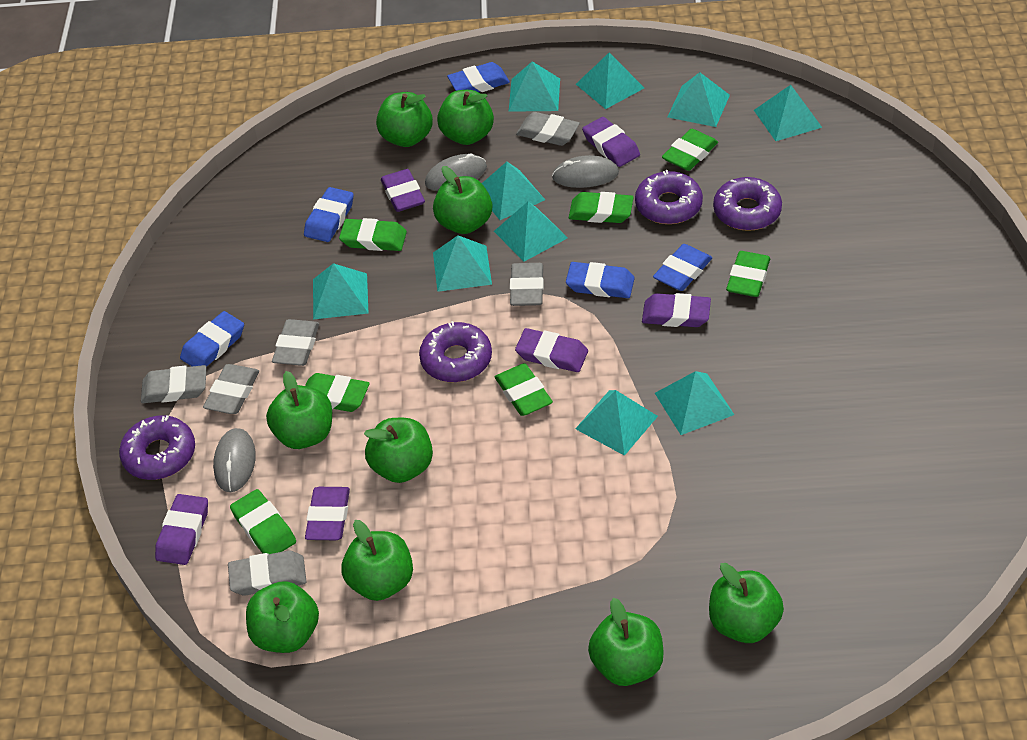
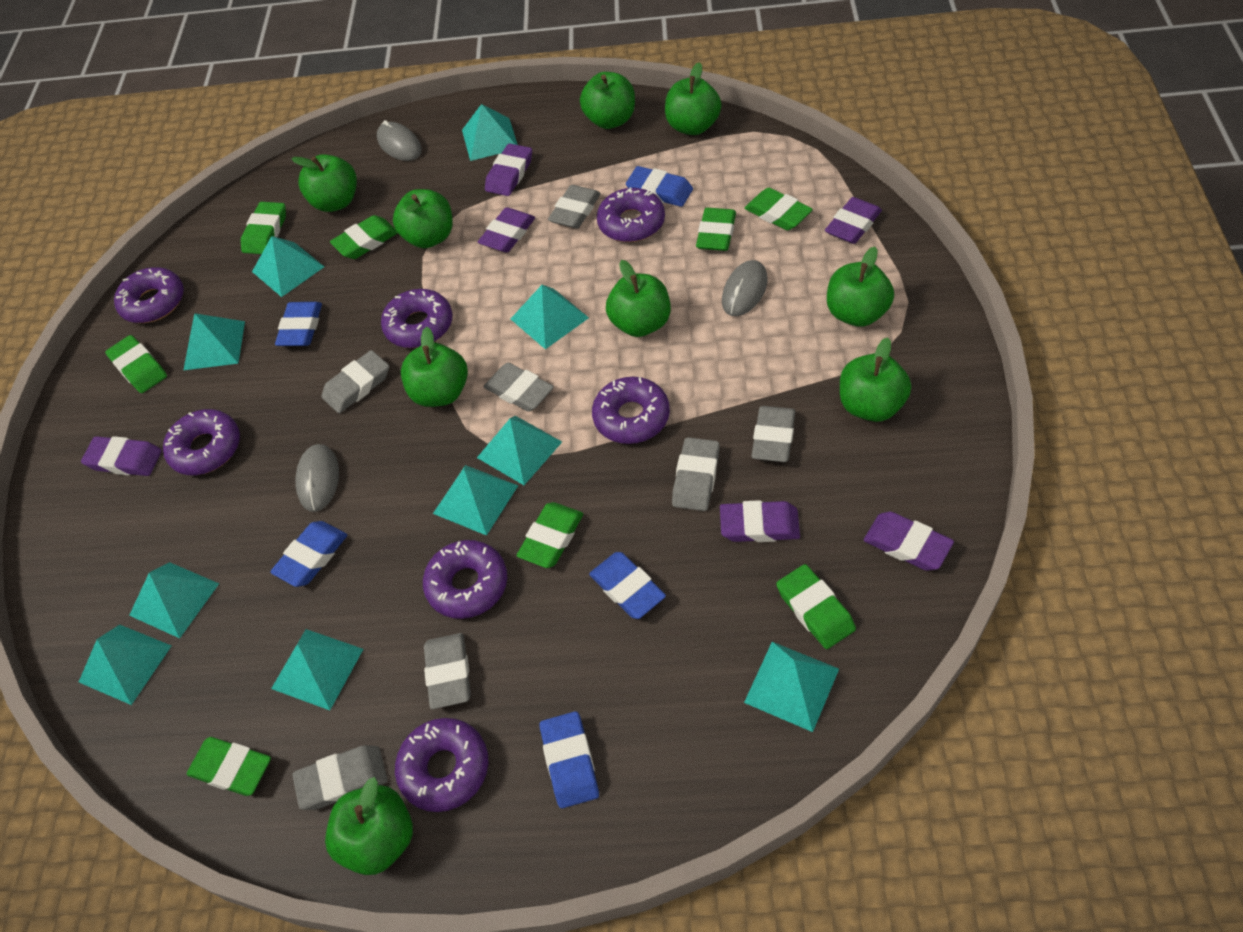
green eraser: 7 -> 8
grey eraser: 6 -> 7
purple donut: 4 -> 7

